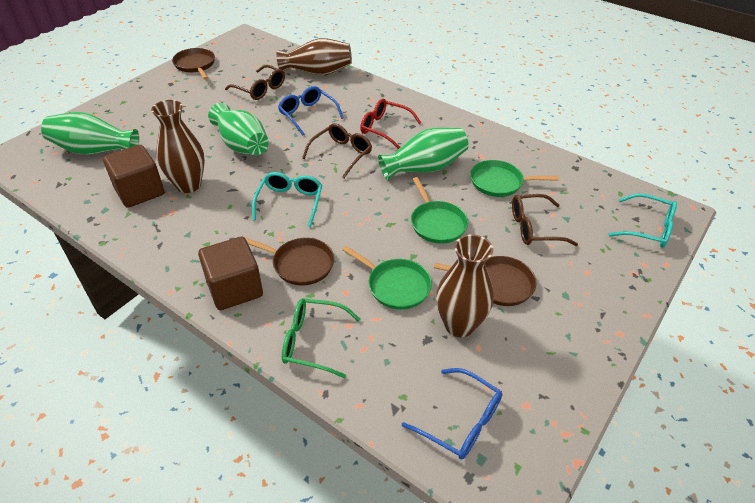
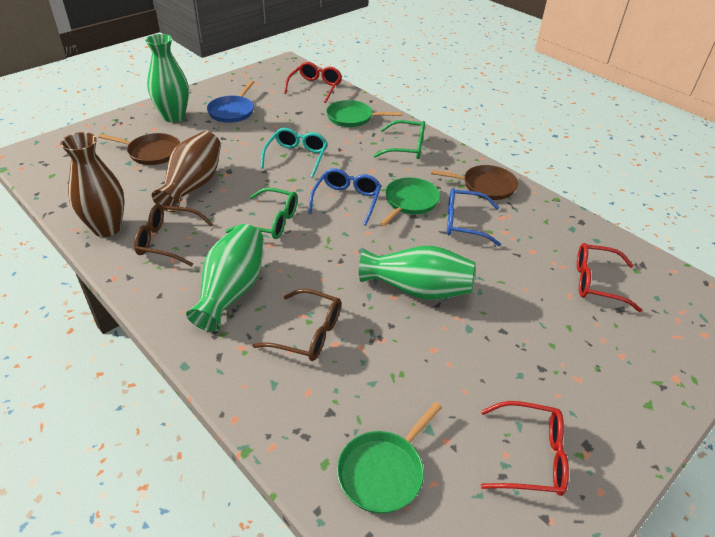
blue pan: 0 -> 1
brown cube: 2 -> 0
brown glasses: 3 -> 2
brown pan: 3 -> 2
brown vase: 3 -> 2
green glasses: 1 -> 2
red glasses: 1 -> 3
turquoise glasses: 2 -> 1

